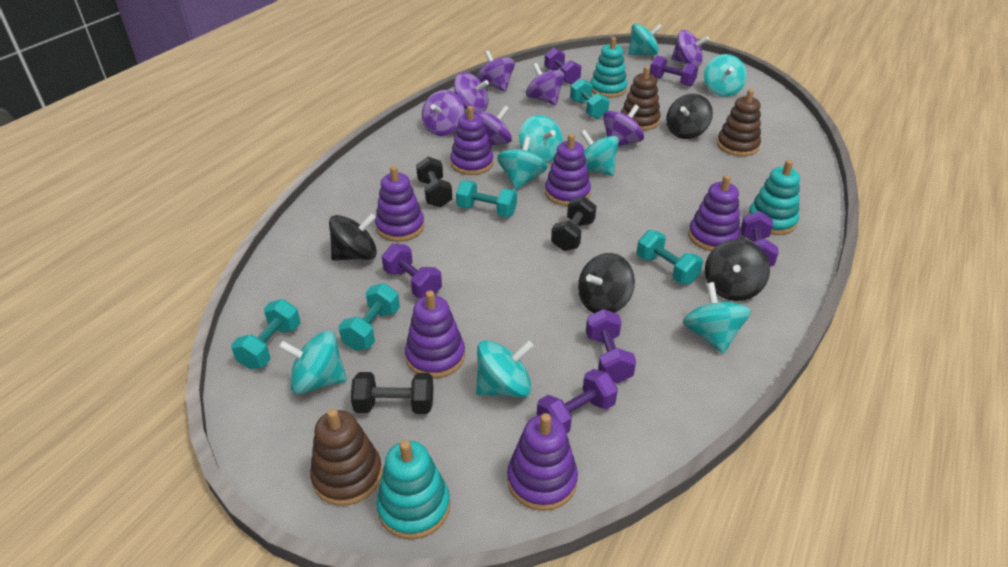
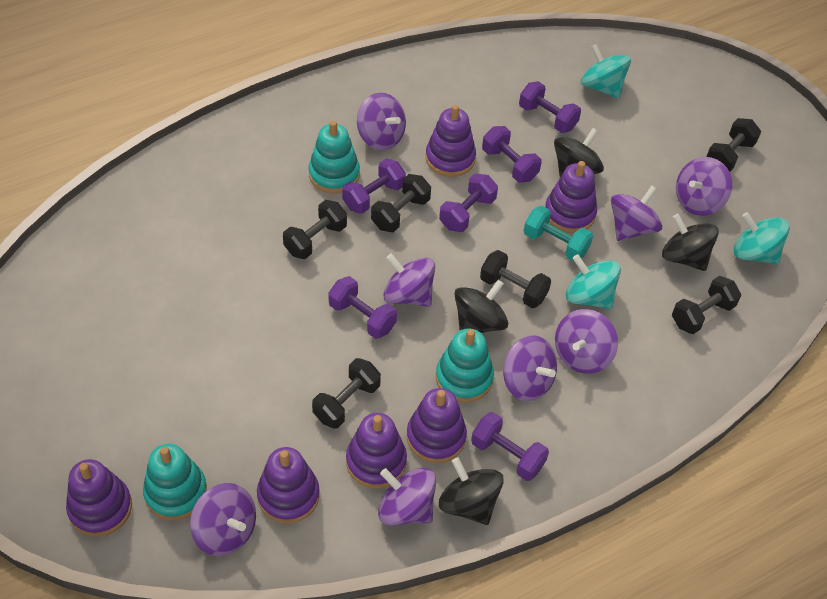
black dumbbell: 3 -> 6
brown stacking toy: 3 -> 0
purple spinning top: 7 -> 8
turquoise dumbbell: 5 -> 1
turquoise spinning top: 8 -> 3

